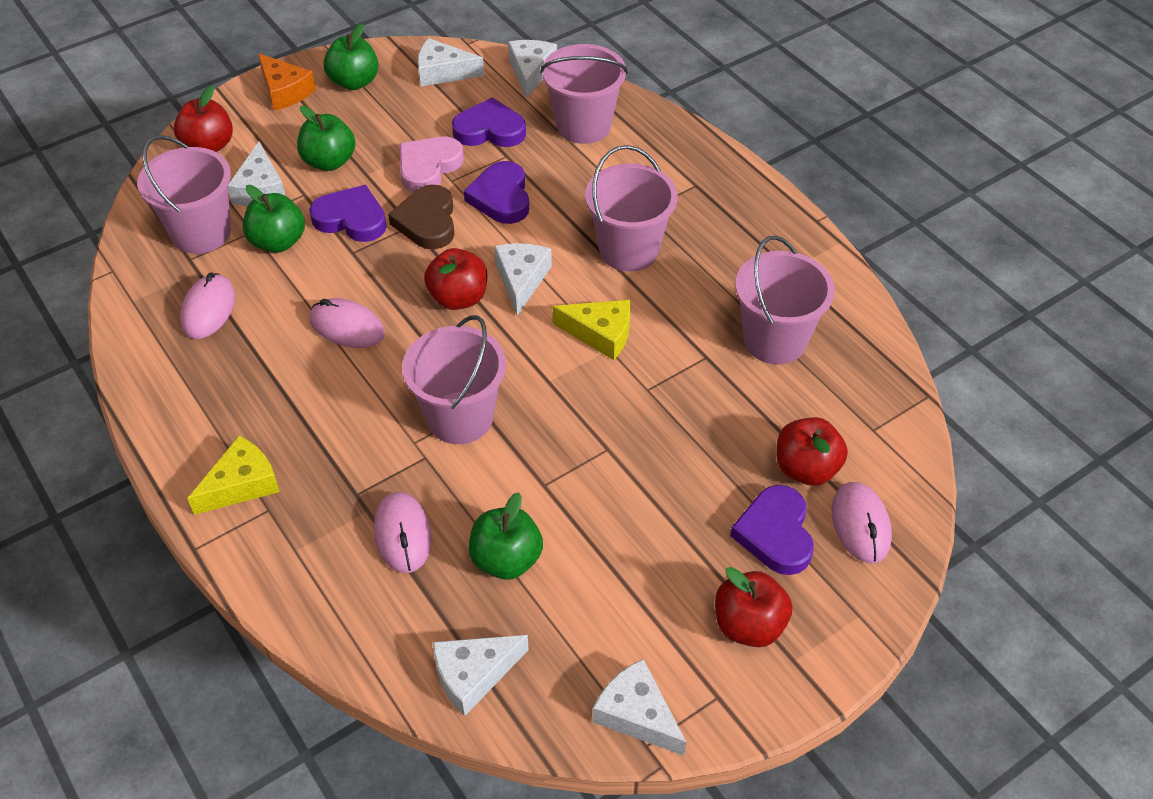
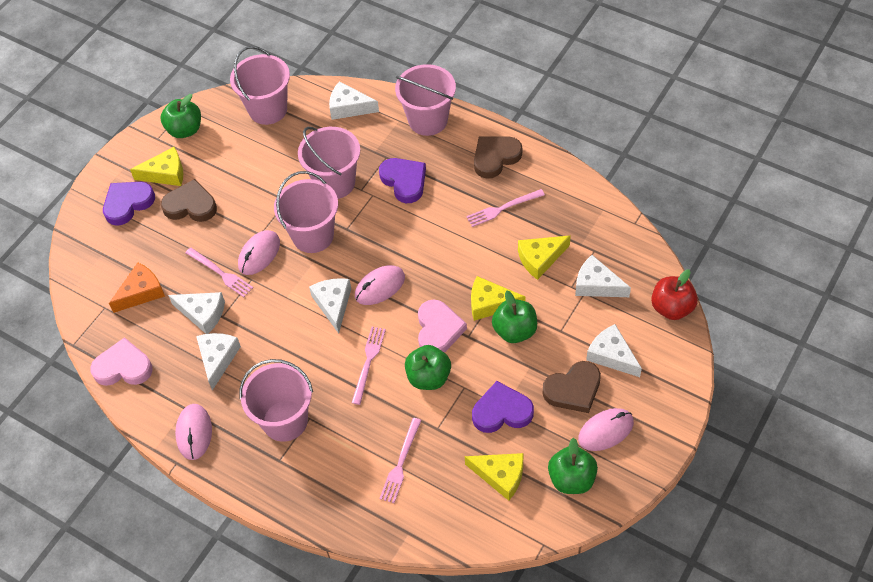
brown heart: 1 -> 3
pink fork: 0 -> 4
pink heart: 1 -> 2
purple heart: 4 -> 3
red apple: 4 -> 1
yellow cheese: 2 -> 4

